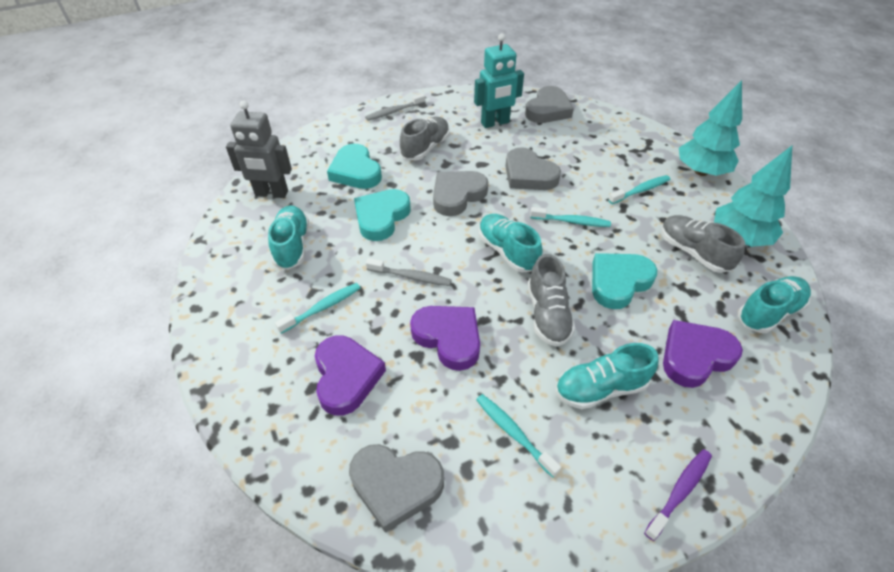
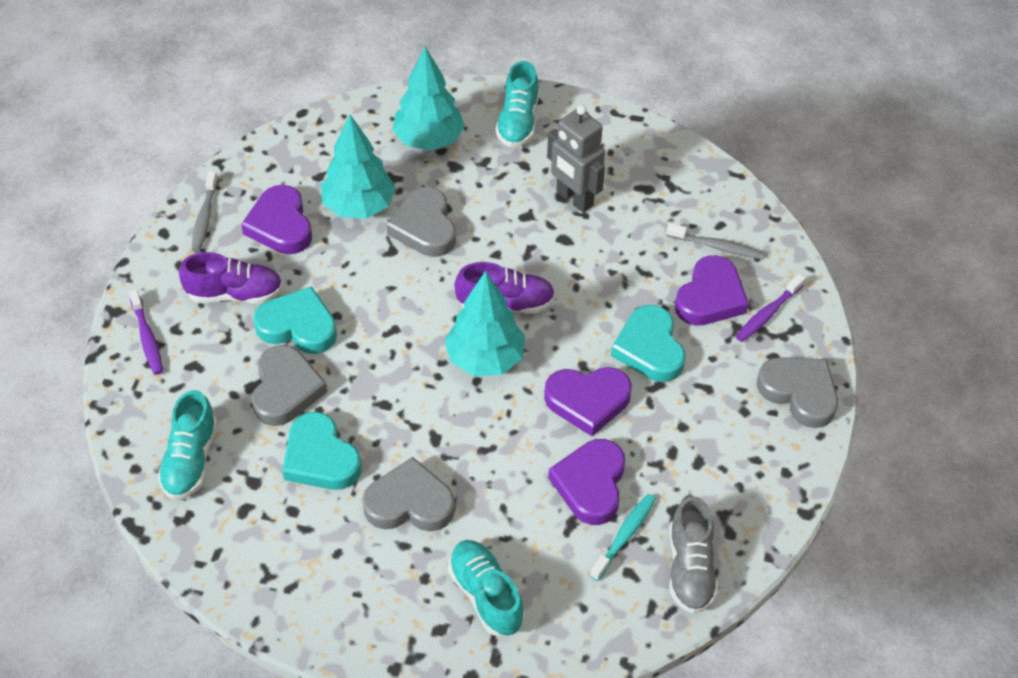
grey shoe: 3 -> 1
purple heart: 3 -> 4
purple shoe: 0 -> 2
purple toothbrush: 1 -> 2
turquoise robot: 1 -> 0
turquoise shoe: 4 -> 3
turquoise toothbrush: 4 -> 1
turquoise tree: 2 -> 3

